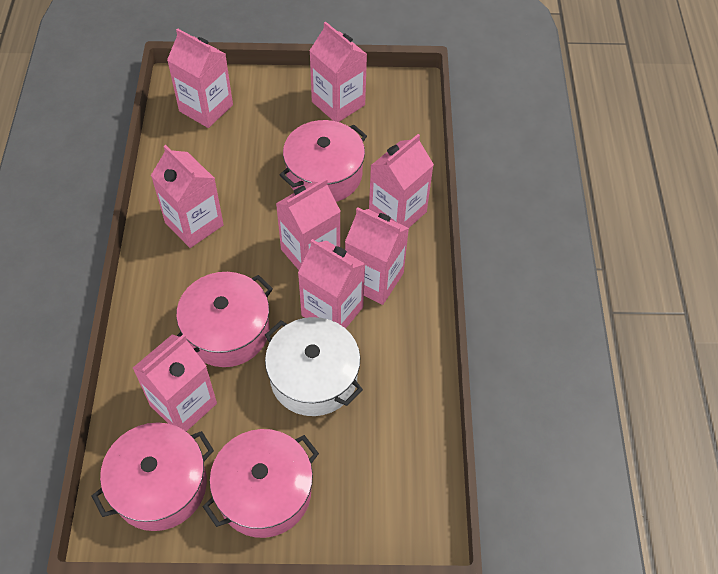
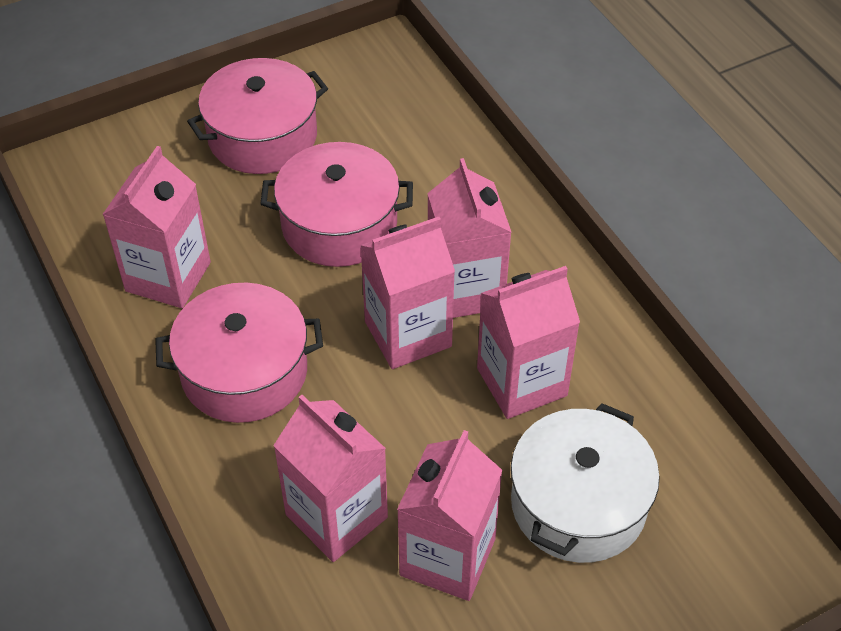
pink carton: 8 -> 6
pink pot: 4 -> 3

